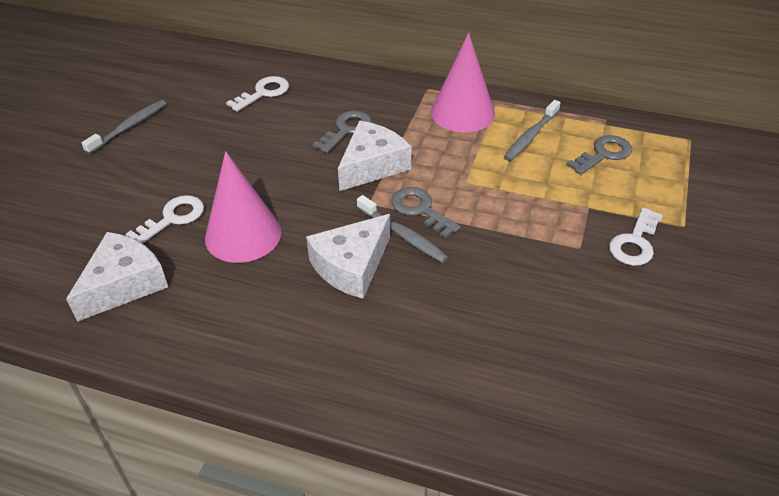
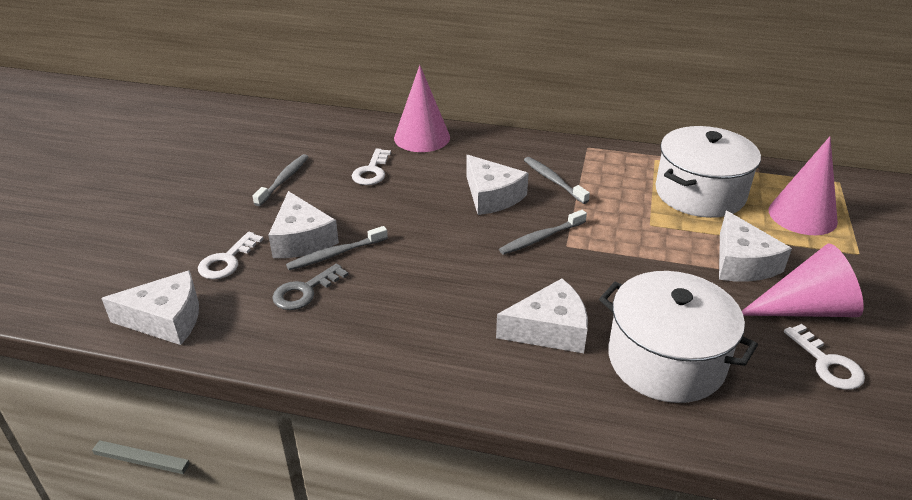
grey key: 3 -> 1
grey toothbrush: 3 -> 4
pink cone: 2 -> 3
white cheese: 3 -> 5
white pot: 0 -> 2

